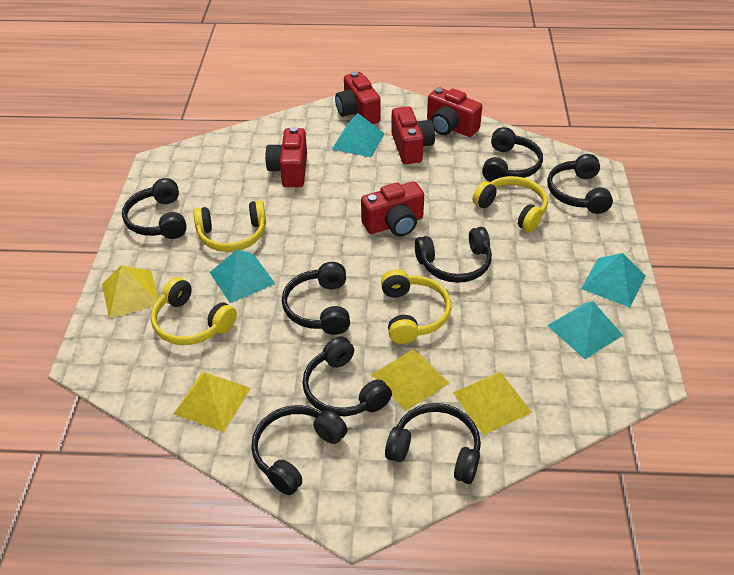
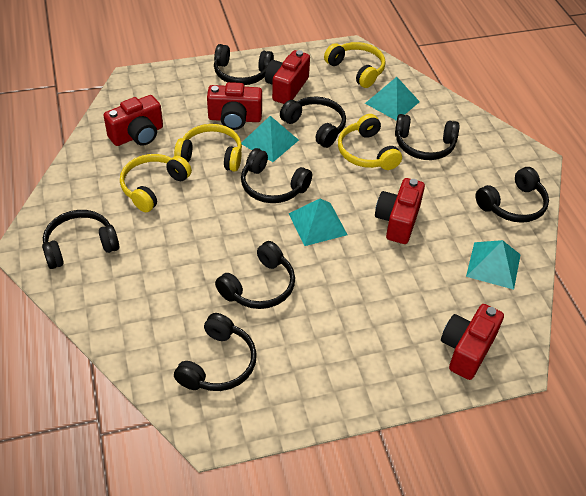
yellow pyramid: 4 -> 0

